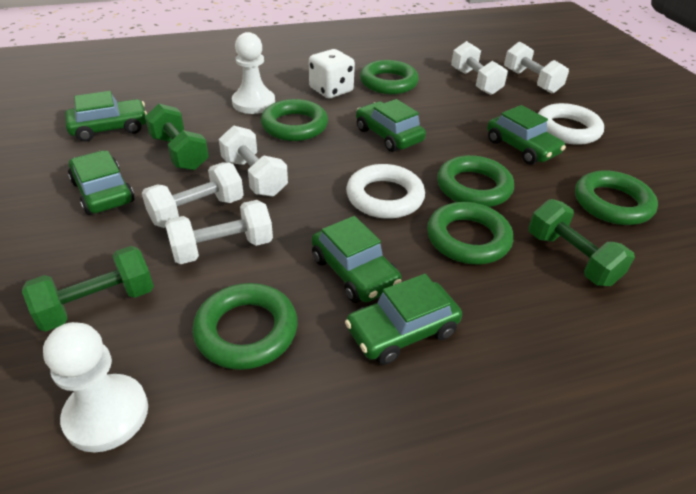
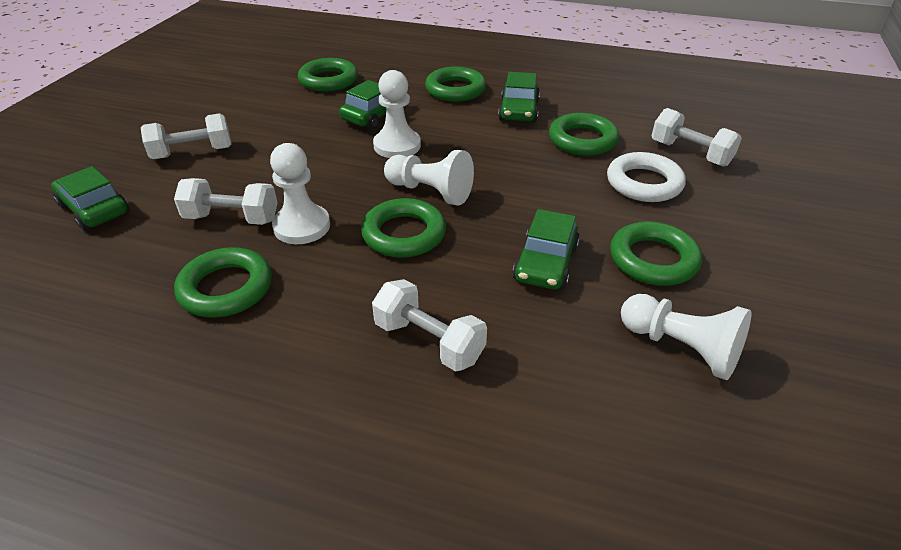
green car: 6 -> 4
green dumbbell: 3 -> 0
white dice: 1 -> 0
white dumbbell: 5 -> 4
white pawn: 2 -> 4
white ring: 2 -> 1

